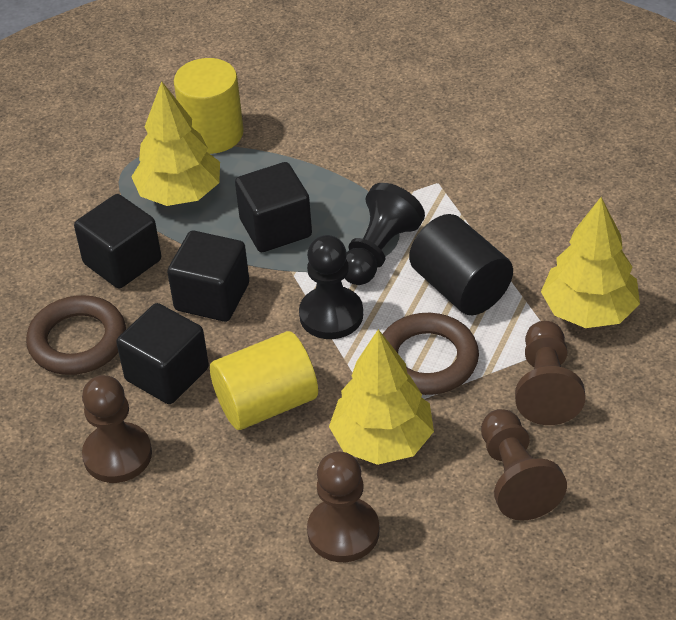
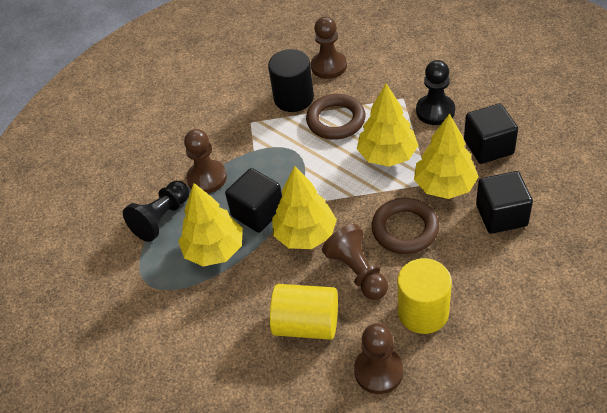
black cube: 4 -> 3
yellow tree: 3 -> 4

